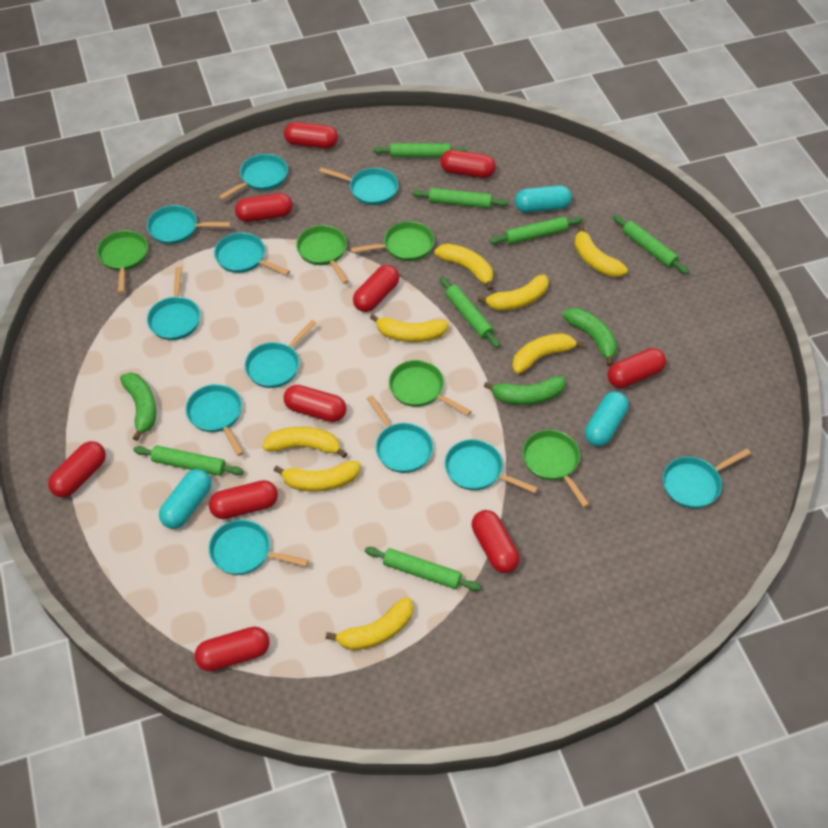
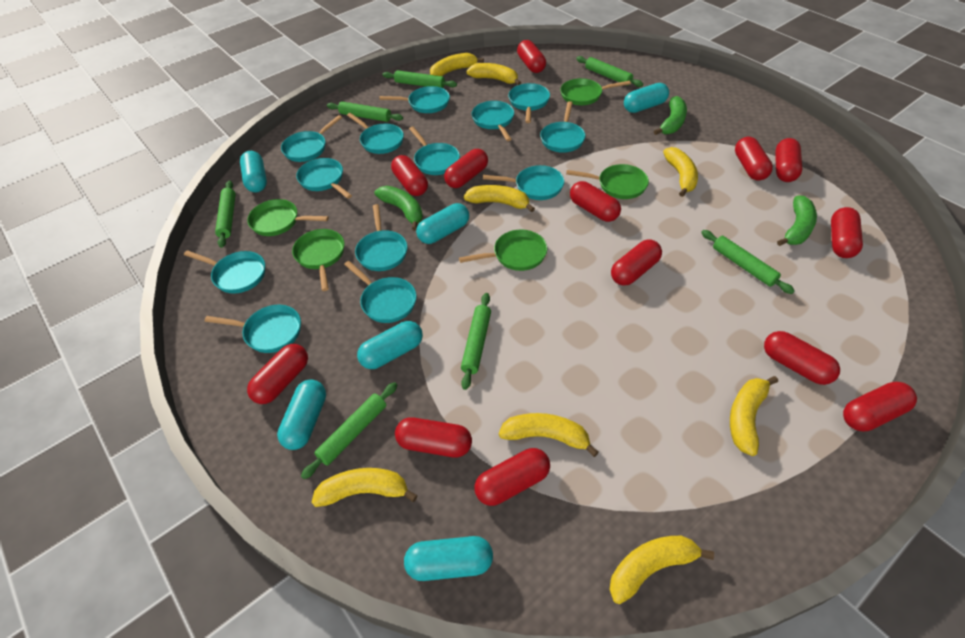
red capsule: 10 -> 13
turquoise capsule: 3 -> 6
turquoise pan: 11 -> 13

